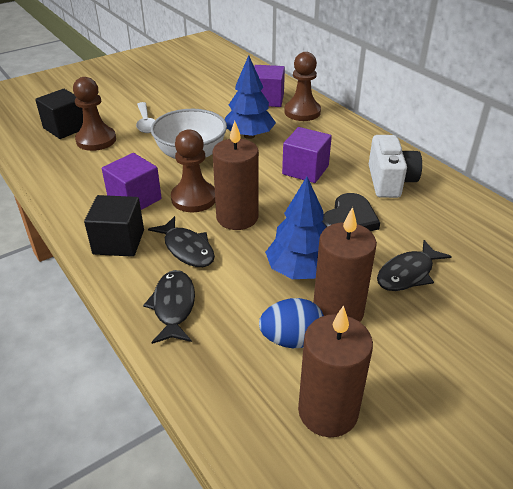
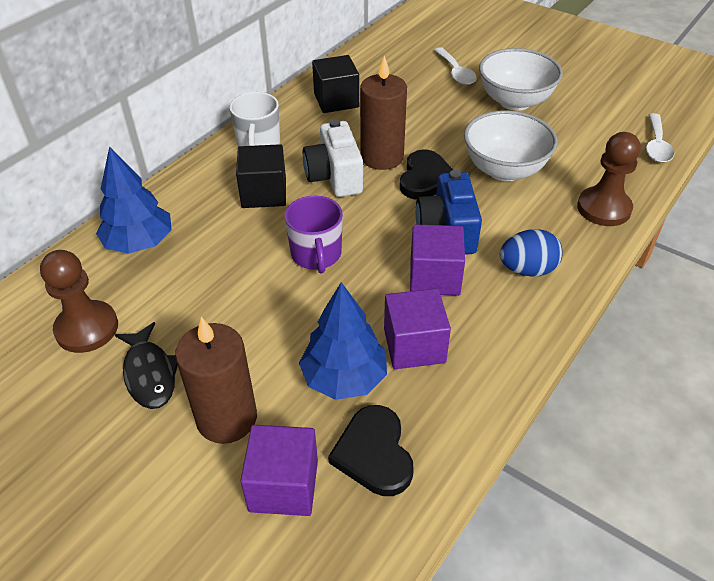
black fish: 3 -> 1
black heart: 1 -> 2
blue camera: 0 -> 1
brown candle: 3 -> 2
brown pawn: 3 -> 2
purple mug: 0 -> 1
white bowl: 1 -> 2
white mug: 0 -> 1
white spoon: 1 -> 2

